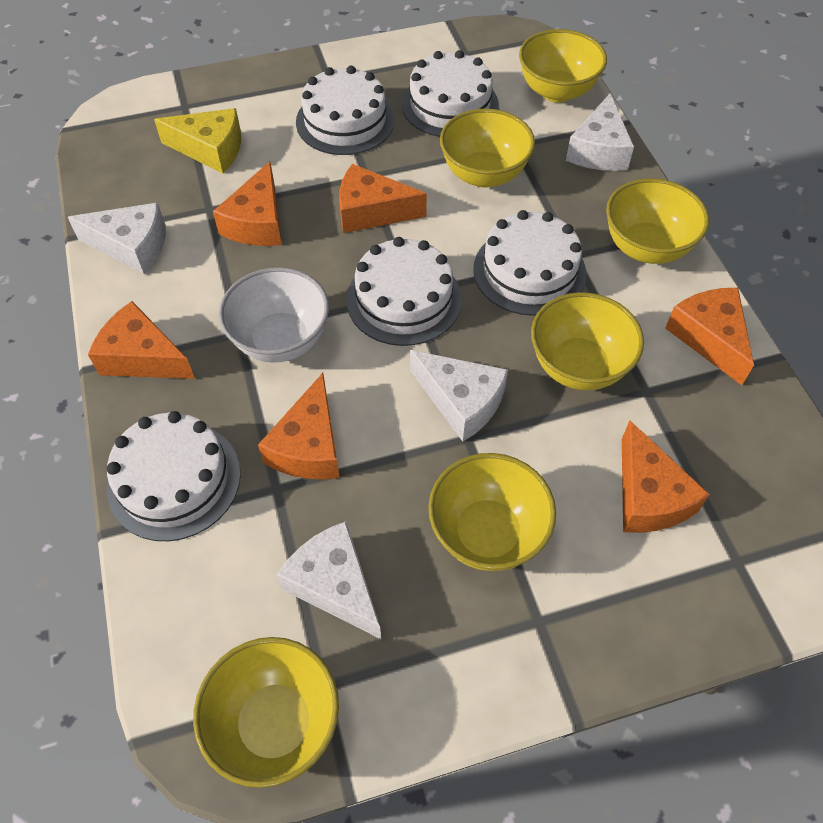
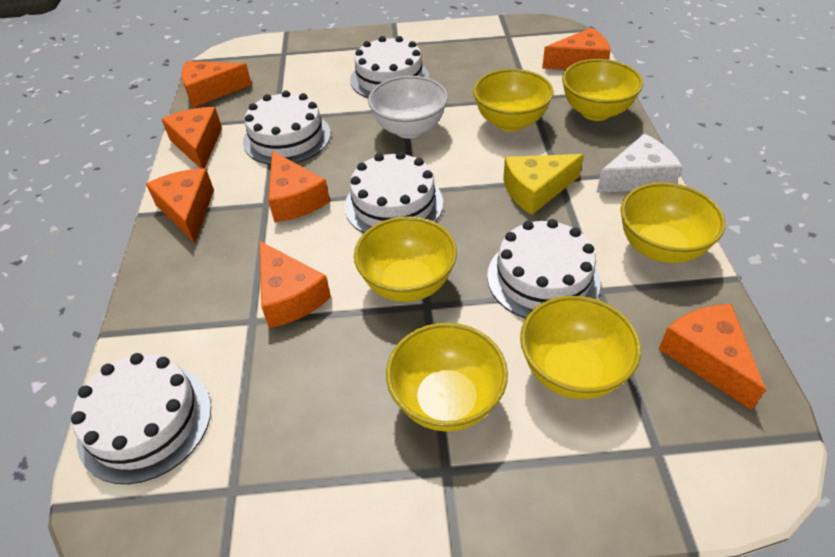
orange cheese: 6 -> 7
white cheese: 4 -> 1

